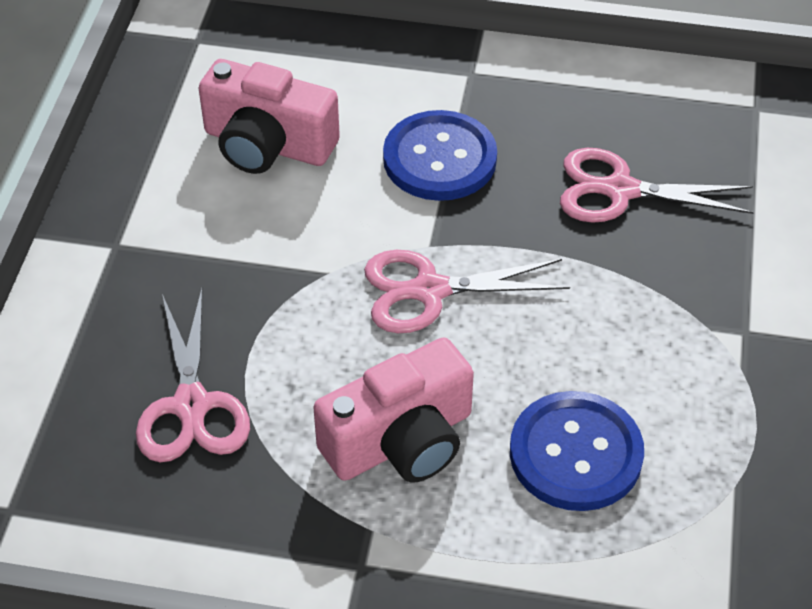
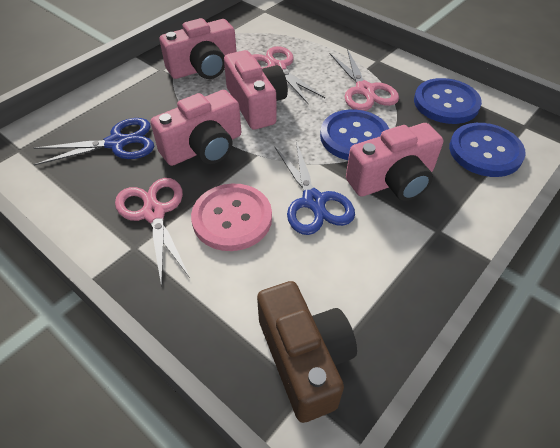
blue button: 2 -> 3
blue scissors: 0 -> 2
brown camera: 0 -> 1
pink button: 0 -> 1
pink camera: 2 -> 4

